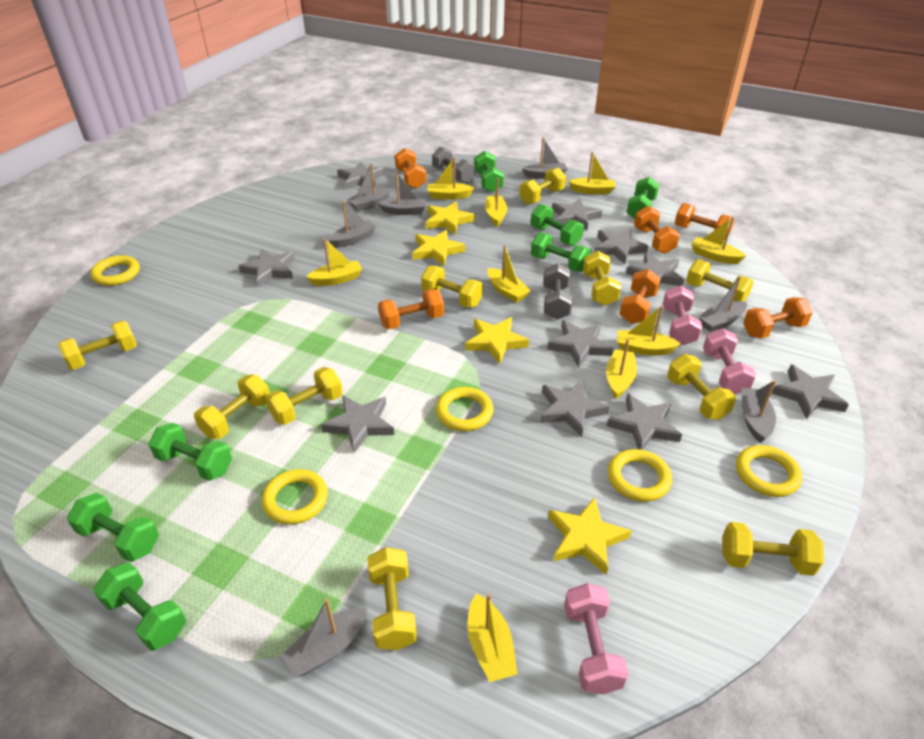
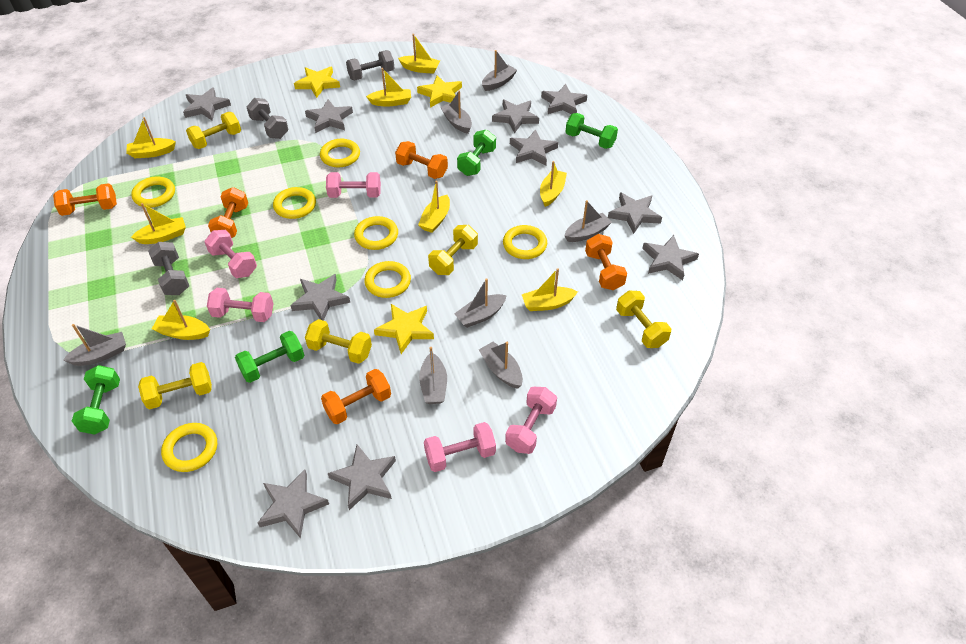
green dumbbell: 7 -> 4
grey dumbbell: 2 -> 3
orange dumbbell: 6 -> 5
pink dumbbell: 3 -> 5
yellow boat: 9 -> 8
yellow dumbbell: 10 -> 5
yellow ring: 5 -> 7
yellow star: 4 -> 3

